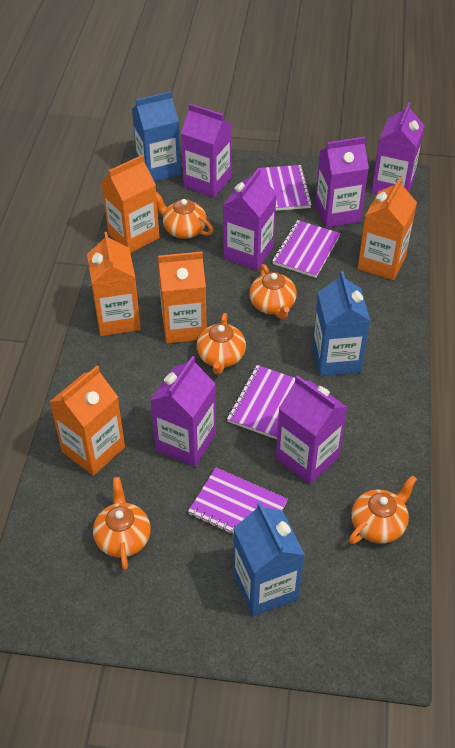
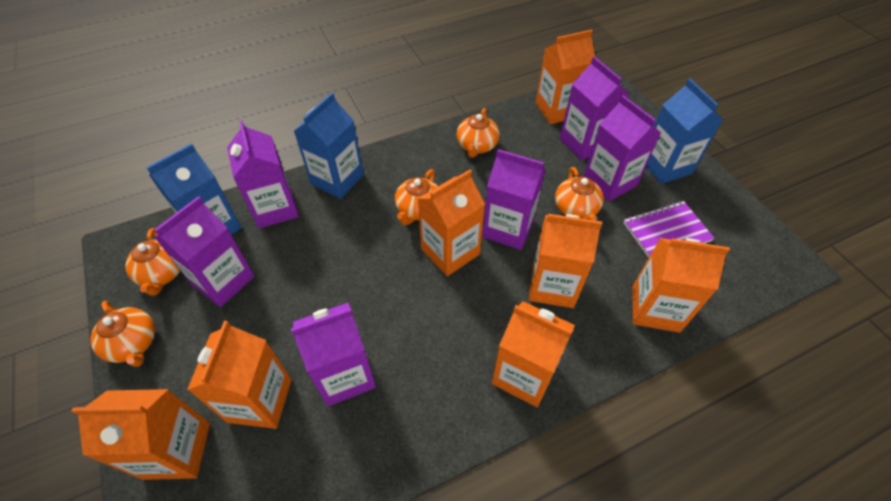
orange carton: 5 -> 7
purple notebook: 4 -> 1

